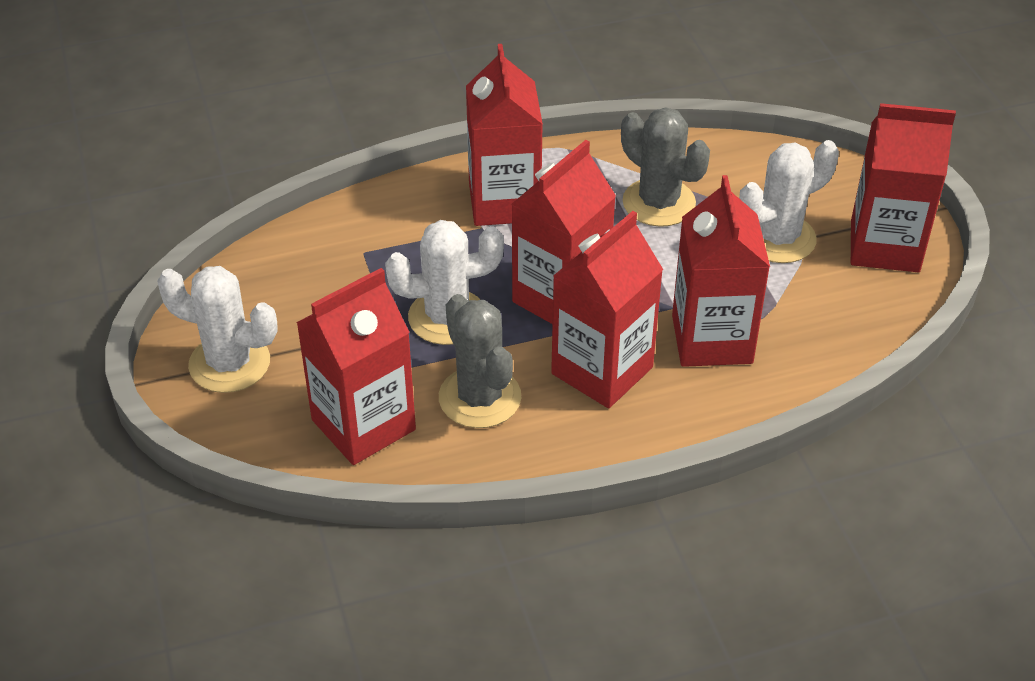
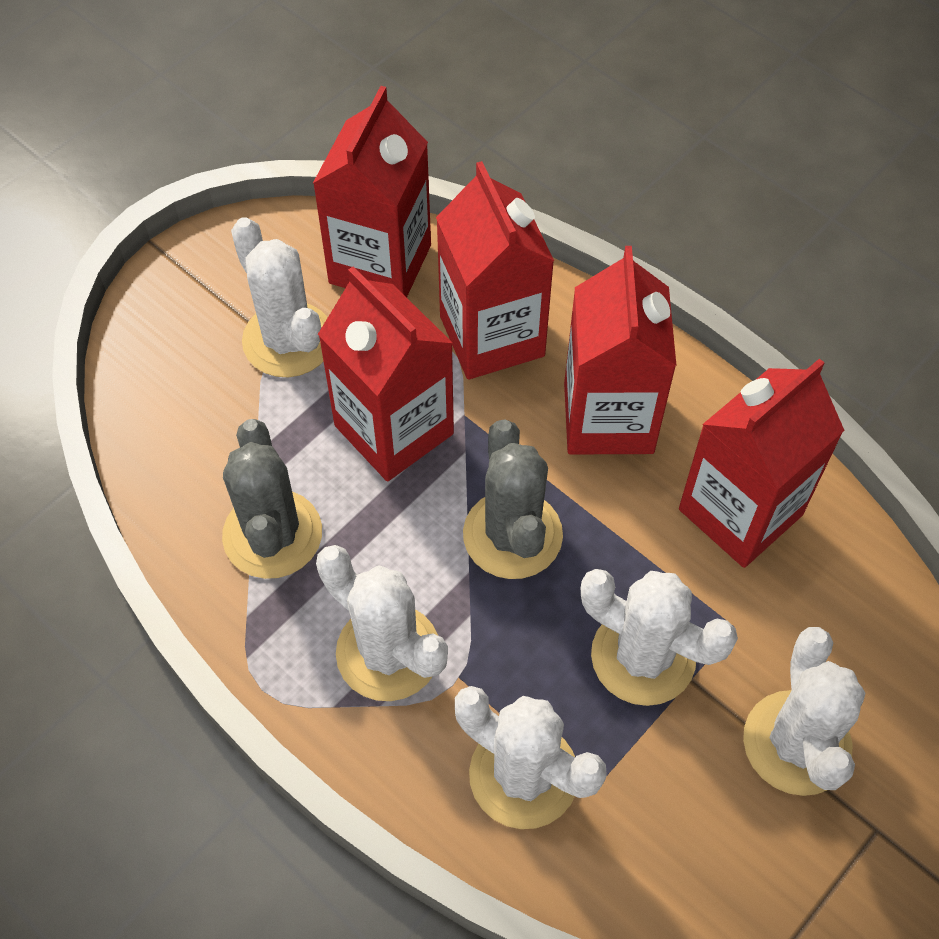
red carton: 6 -> 5
white cactus: 3 -> 5

